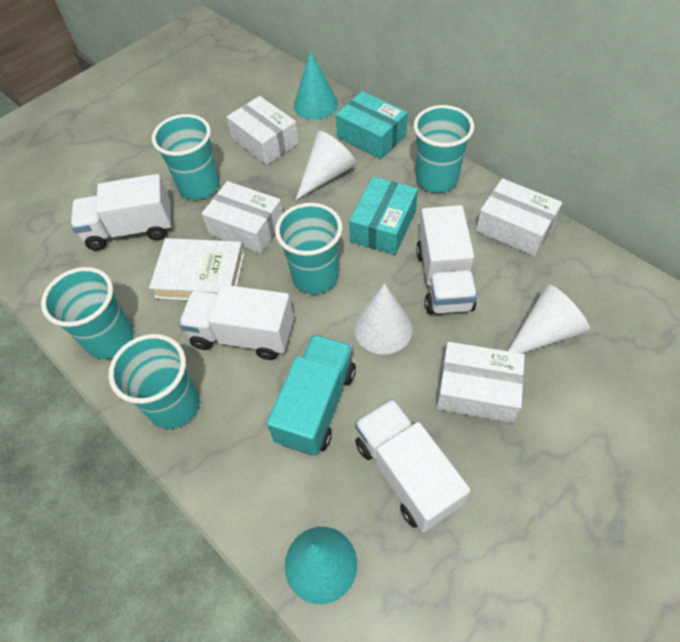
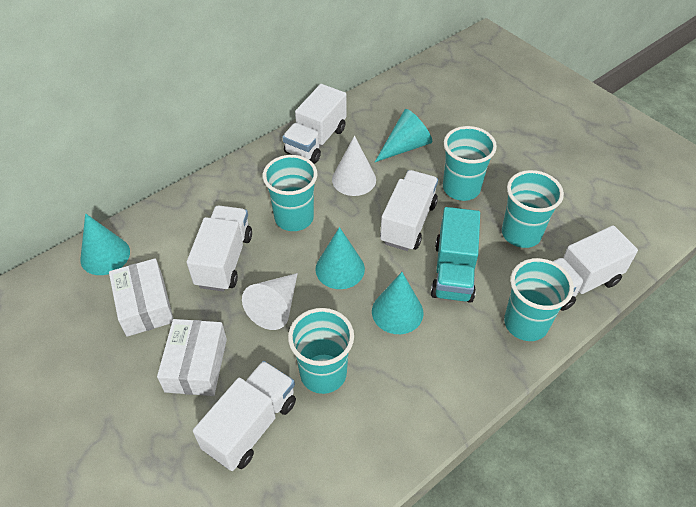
turquoise box: 2 -> 0
turquoise cone: 2 -> 4
white book: 1 -> 0
white box: 4 -> 2
white cone: 3 -> 2
white truck: 4 -> 5

